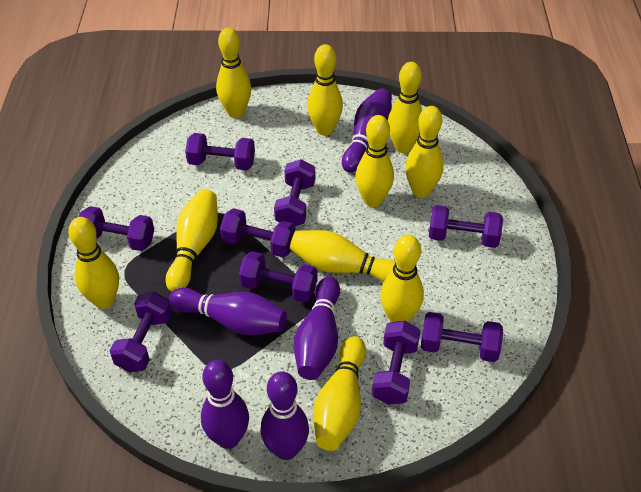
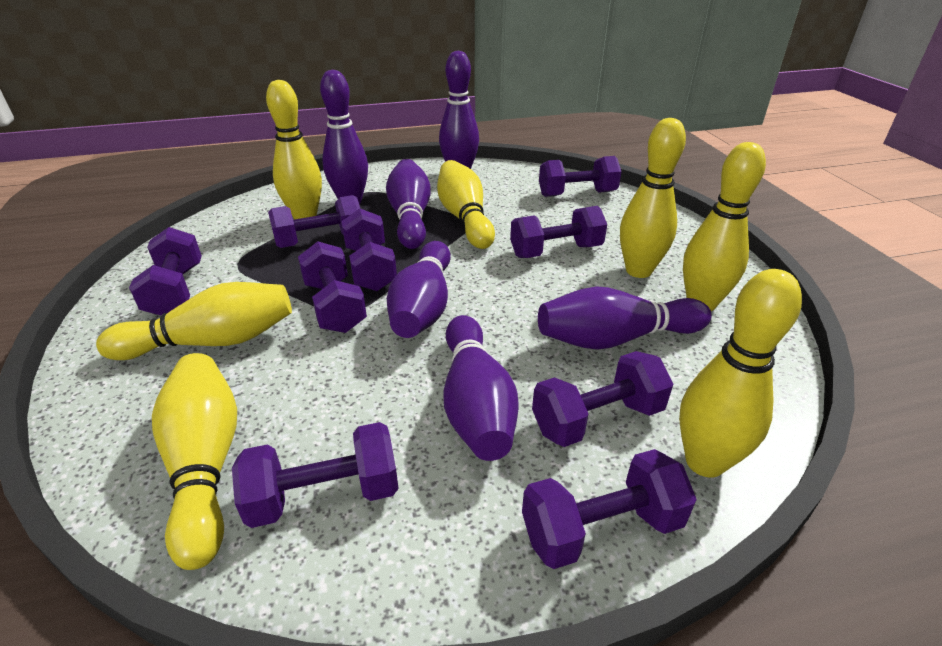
purple bowling pin: 5 -> 6
yellow bowling pin: 10 -> 7

